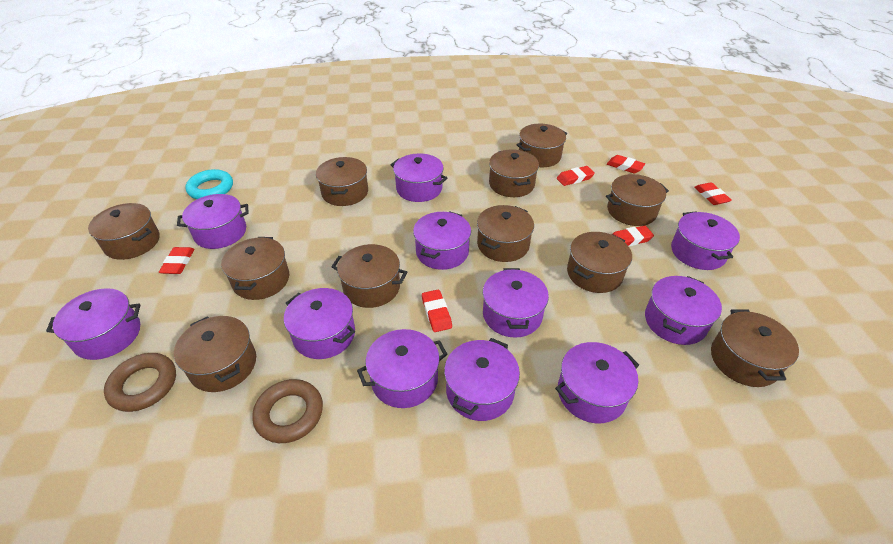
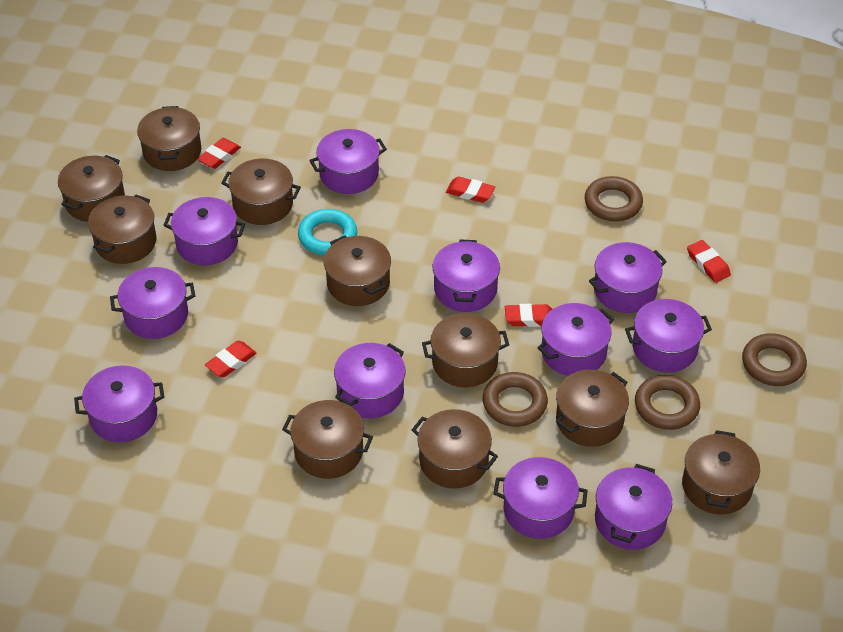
brown pot: 11 -> 10
brown ring: 2 -> 4
red eraser: 6 -> 5

